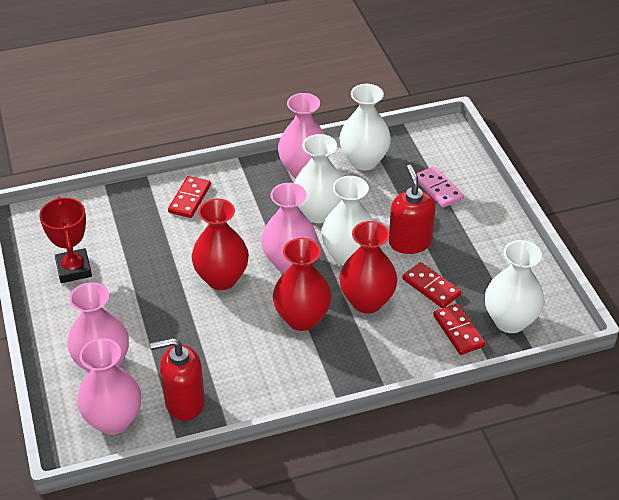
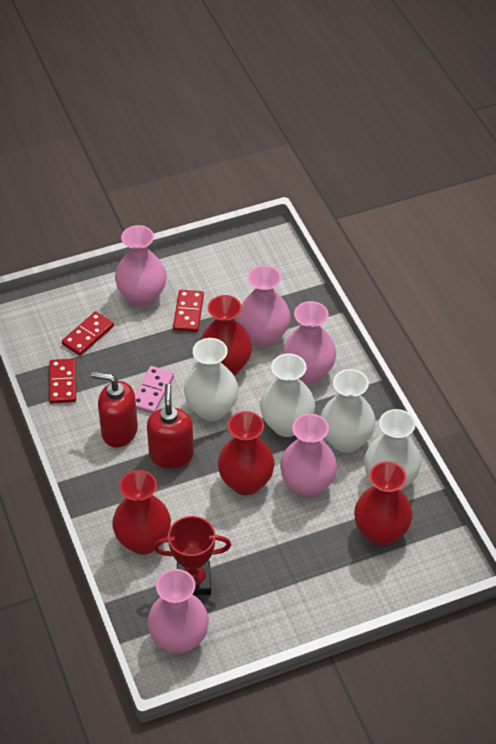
pink vase: 4 -> 5
red vase: 3 -> 4

